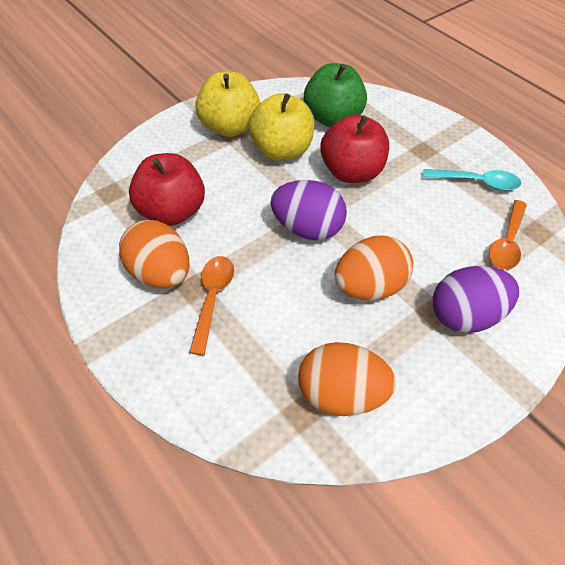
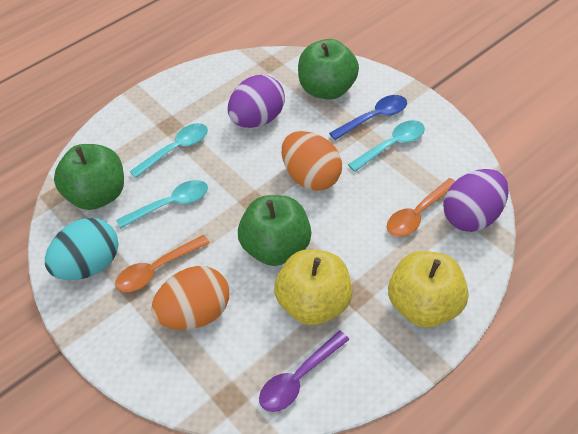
blue spoon: 0 -> 1
green apple: 1 -> 3
orange egg: 3 -> 2
purple spoon: 0 -> 1
red apple: 2 -> 0
turquoise egg: 0 -> 1
turquoise spoon: 1 -> 3

